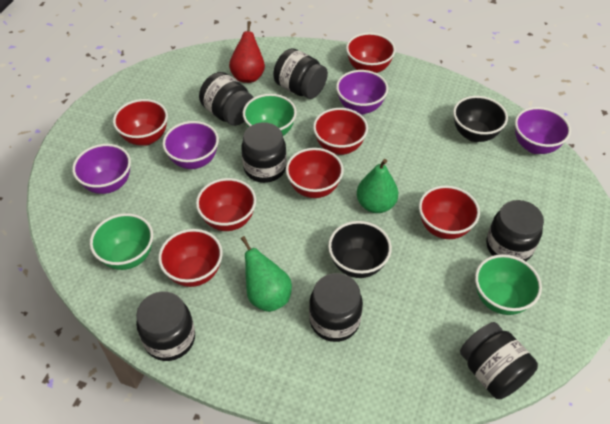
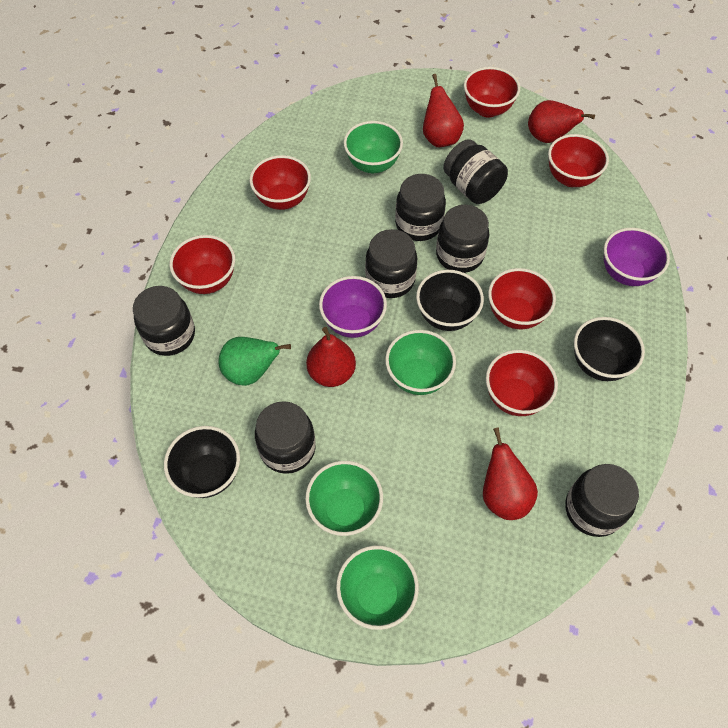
black bowl: 2 -> 3
green bowl: 3 -> 4
green pear: 2 -> 1
purple bowl: 4 -> 2
red bowl: 7 -> 6
red pear: 1 -> 4

